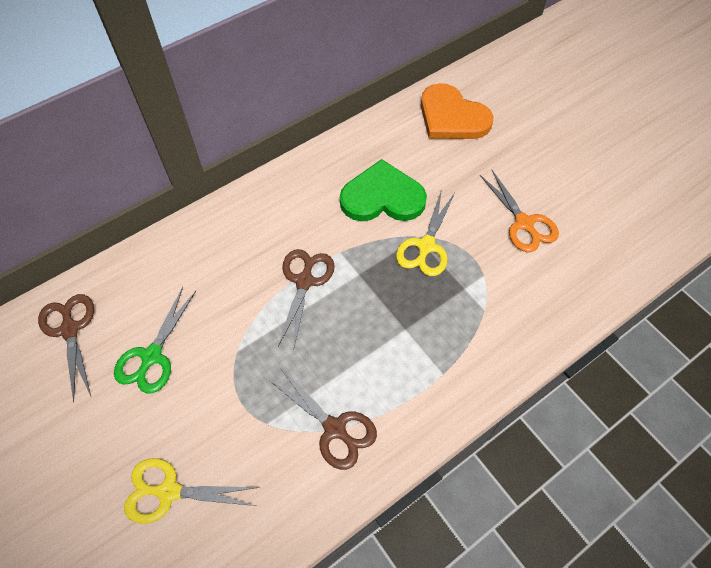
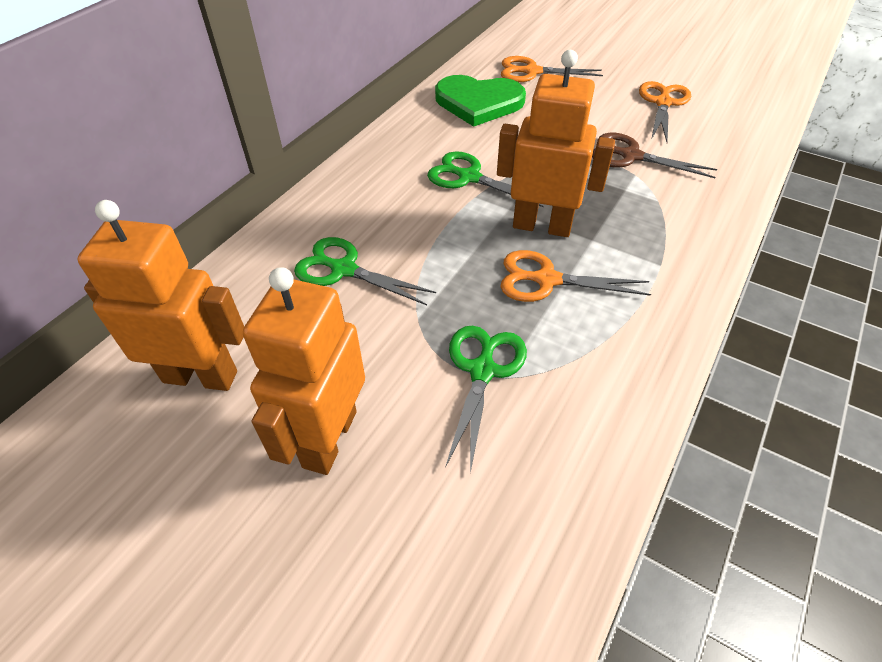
brown scissors: 3 -> 1
green scissors: 1 -> 3
orange heart: 1 -> 0
orange robot: 0 -> 3
orange scissors: 1 -> 3
yellow scissors: 2 -> 0

